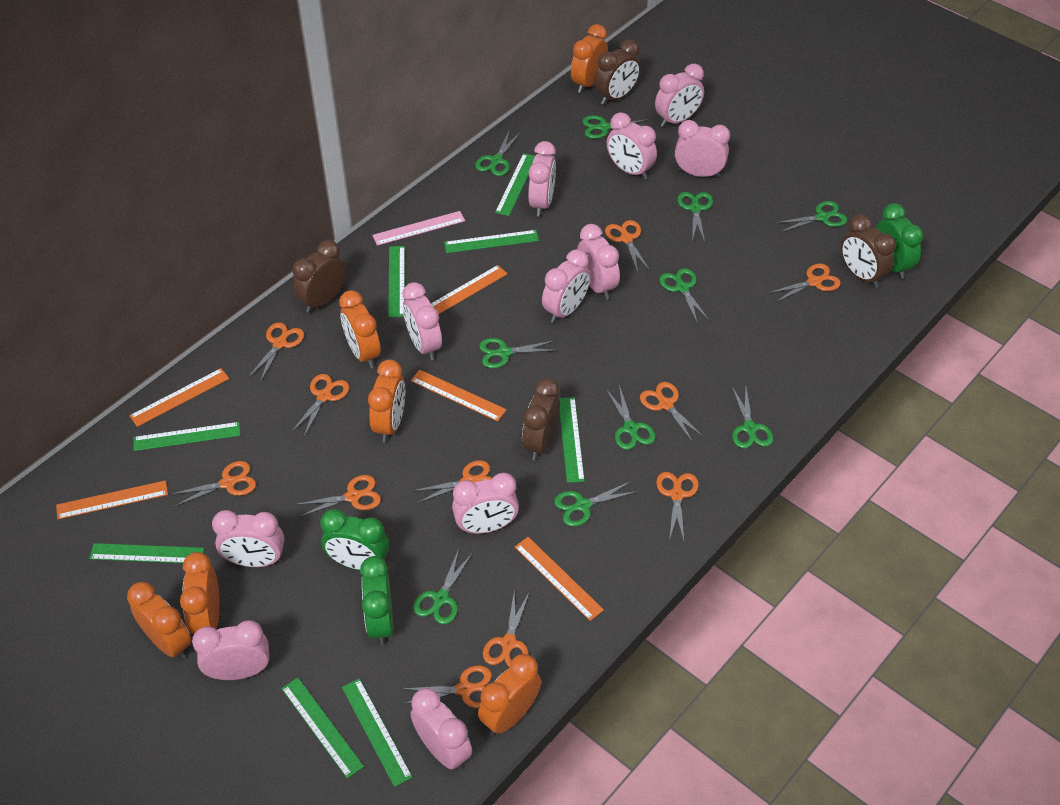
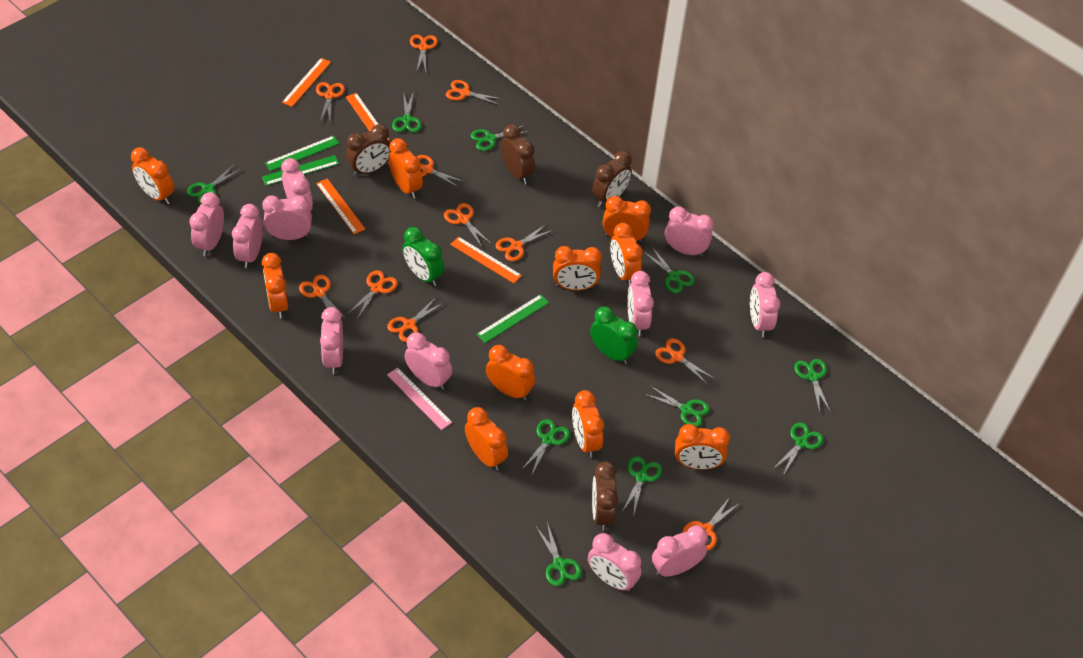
green clock: 3 -> 2
green ruler: 8 -> 3
orange clock: 6 -> 10
orange ruler: 5 -> 4

